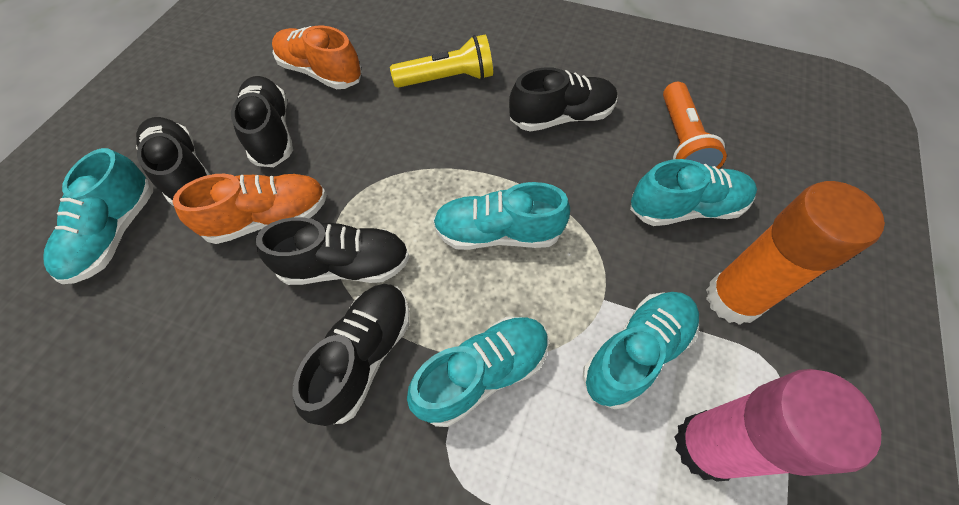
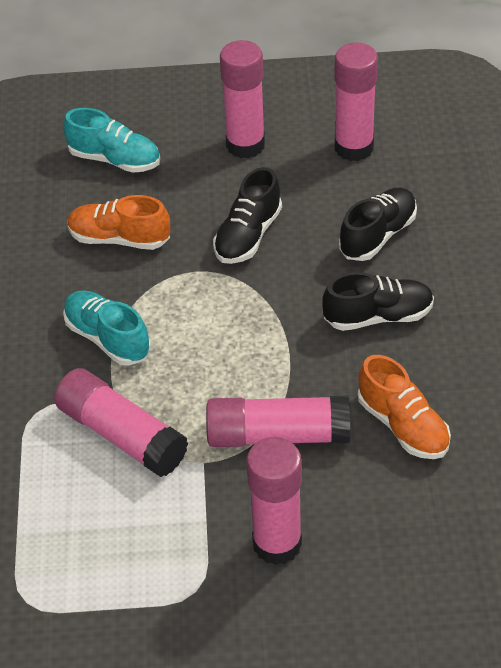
black shoe: 5 -> 3
orange flashlight: 1 -> 0
orange glue stick: 1 -> 0
pink glue stick: 1 -> 5
turquoise shoe: 5 -> 2
yellow flashlight: 1 -> 0

